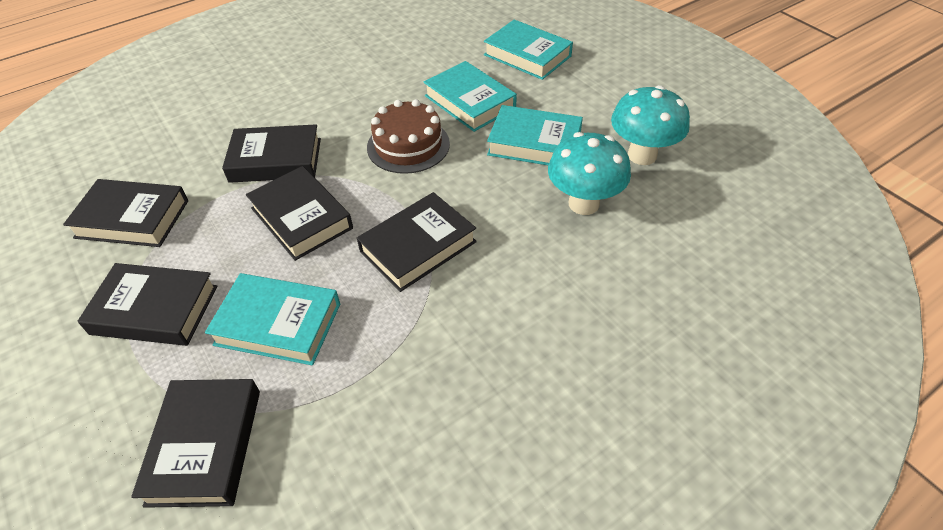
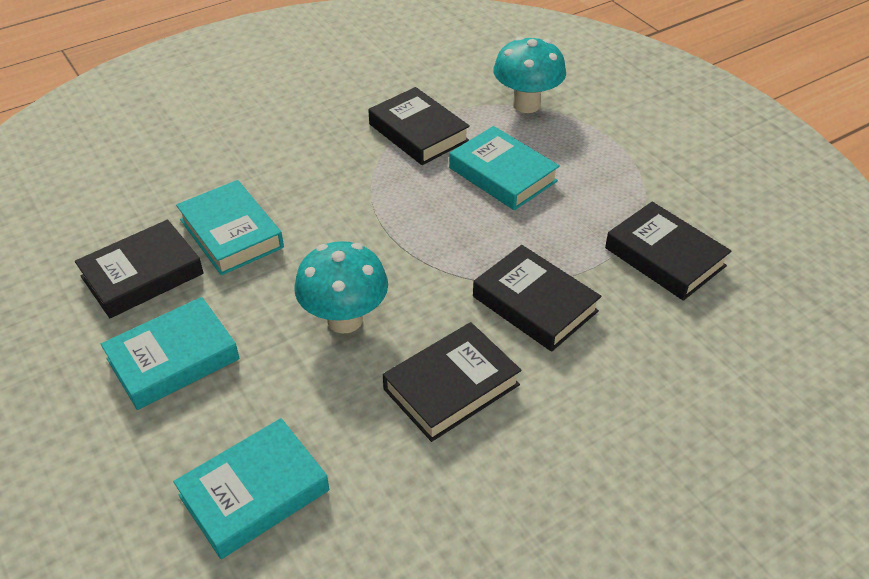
black book: 6 -> 5
brown cake: 1 -> 0

